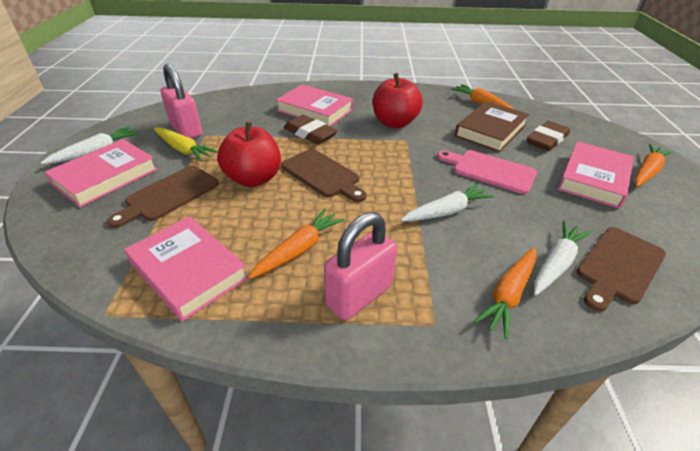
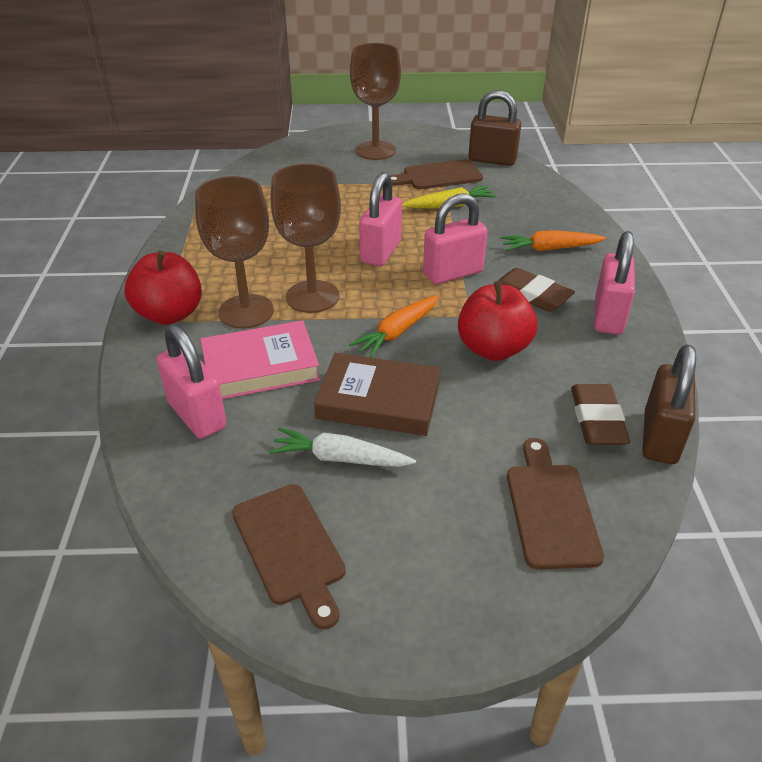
brown goblet: 0 -> 3
brown padlock: 0 -> 2
orange carrot: 4 -> 2
pink book: 4 -> 1
pink cutting board: 1 -> 0
pink padlock: 2 -> 4
white carrot: 3 -> 1

